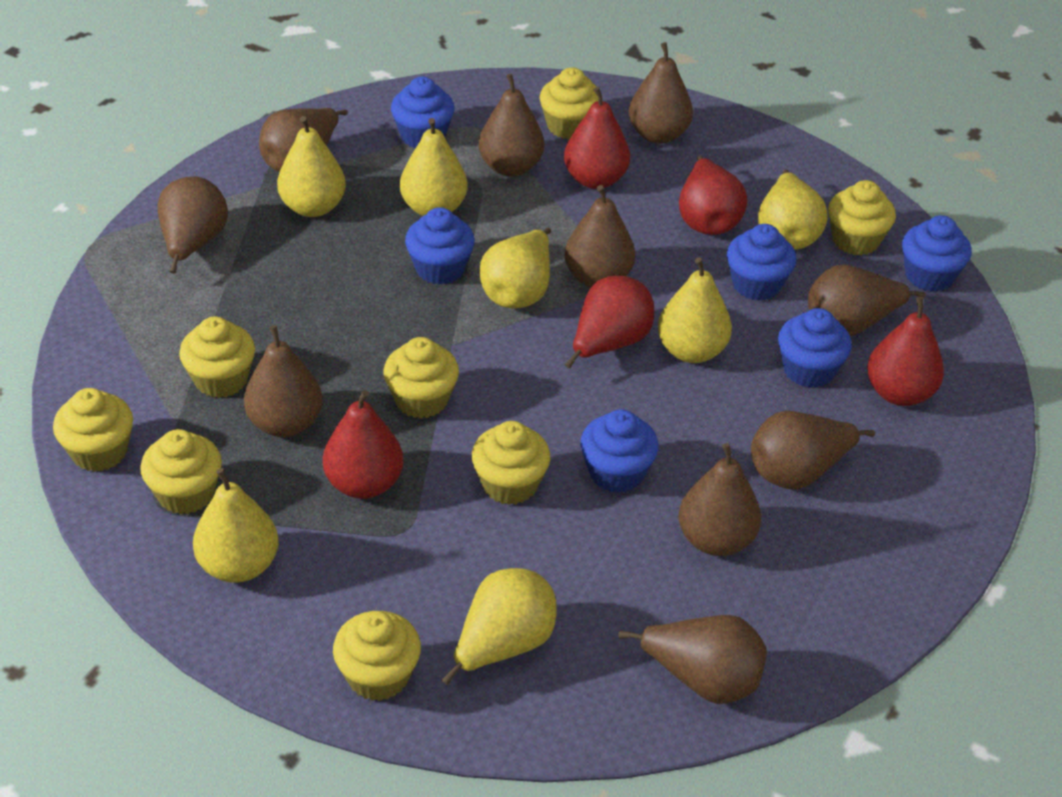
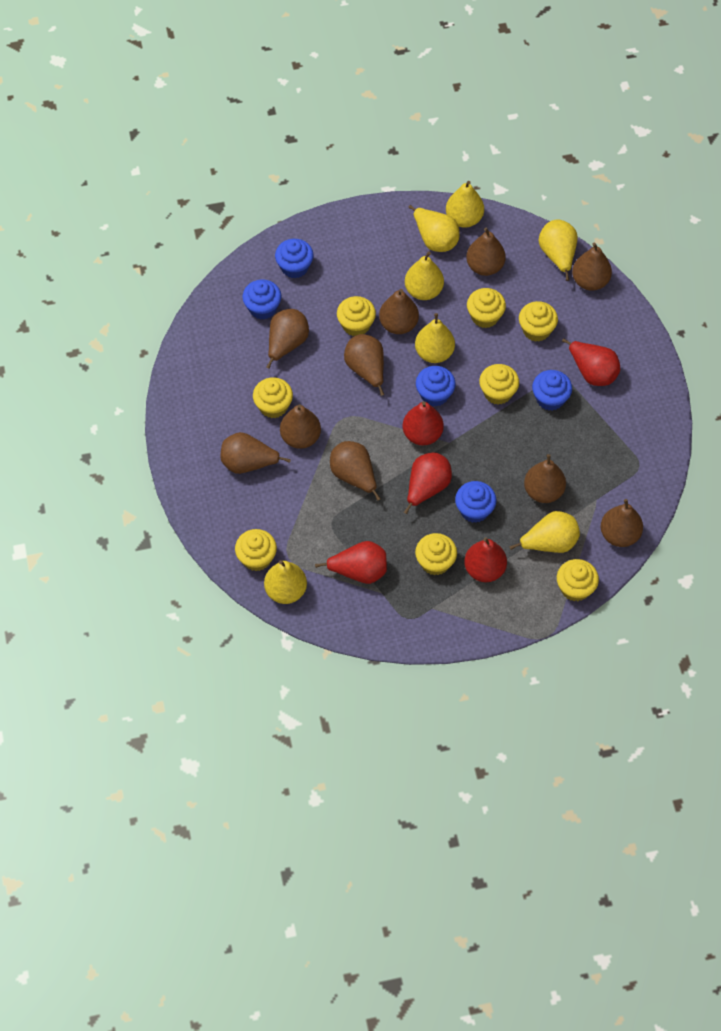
blue cupcake: 6 -> 5

